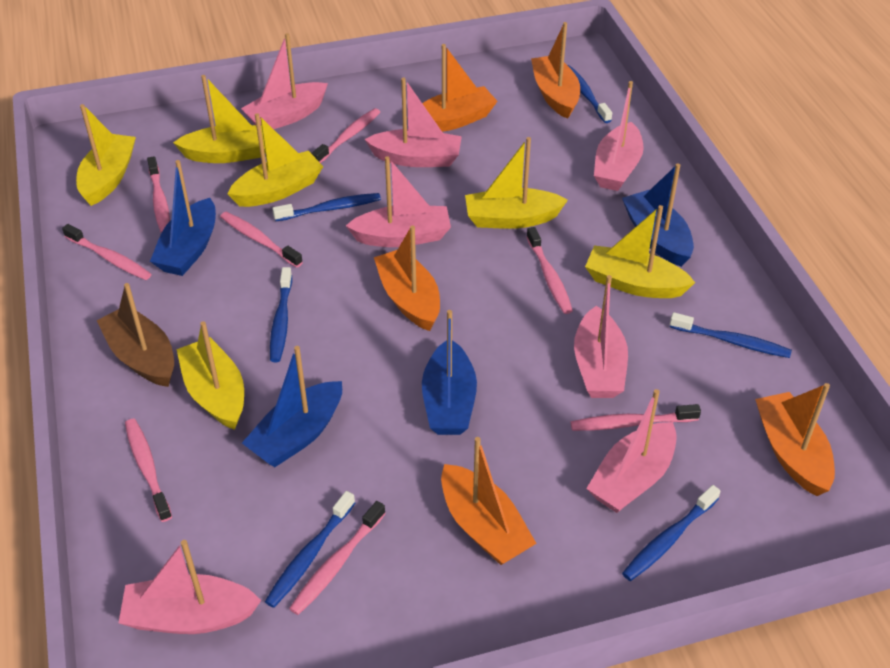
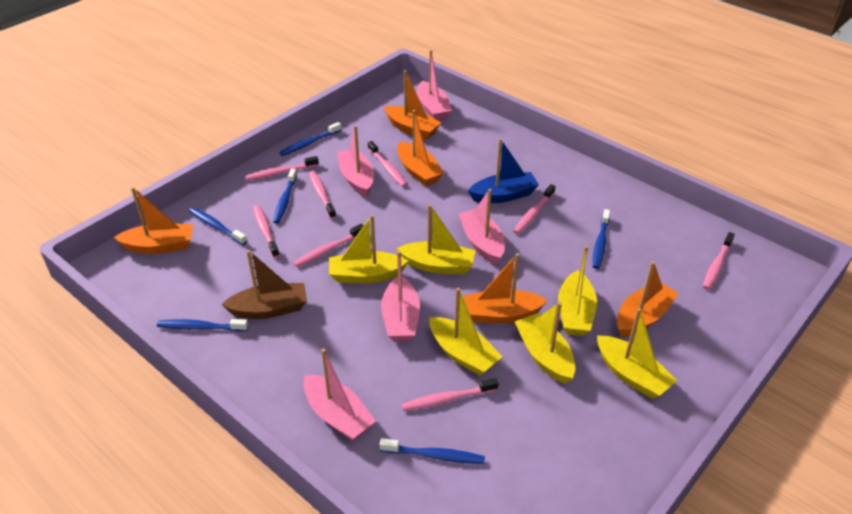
blue boat: 4 -> 1
pink boat: 7 -> 5

